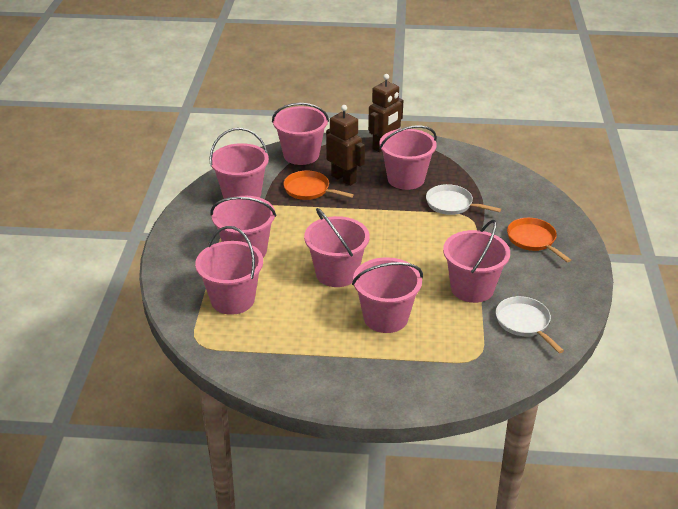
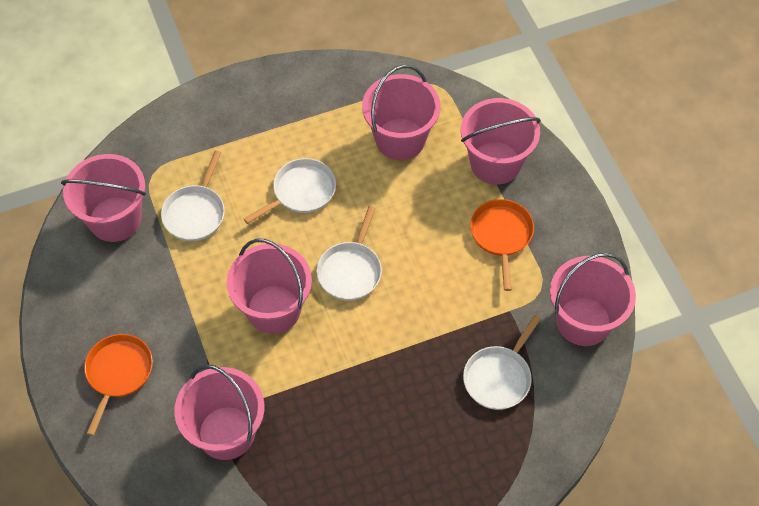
brown robot: 2 -> 0
pink bucket: 8 -> 6
white pan: 2 -> 4

